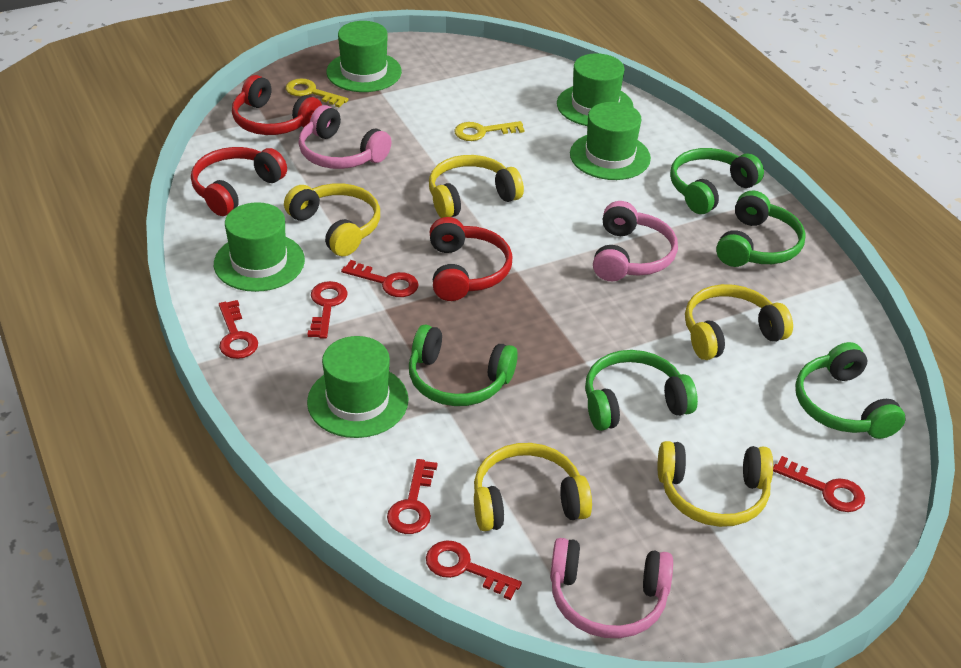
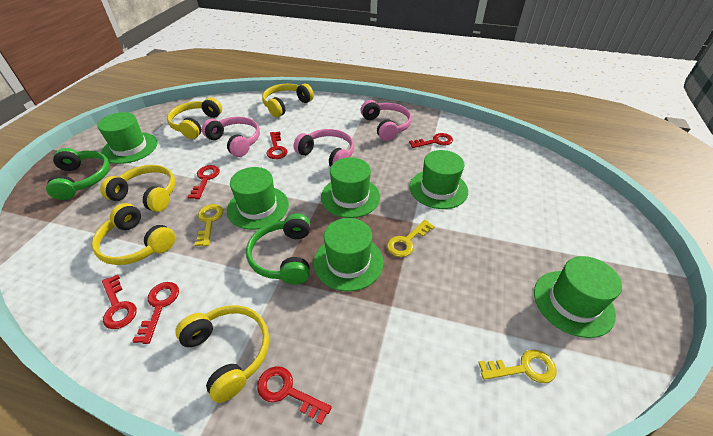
green hat: 5 -> 6
green headphones: 5 -> 2
red headphones: 3 -> 0
yellow key: 2 -> 3

